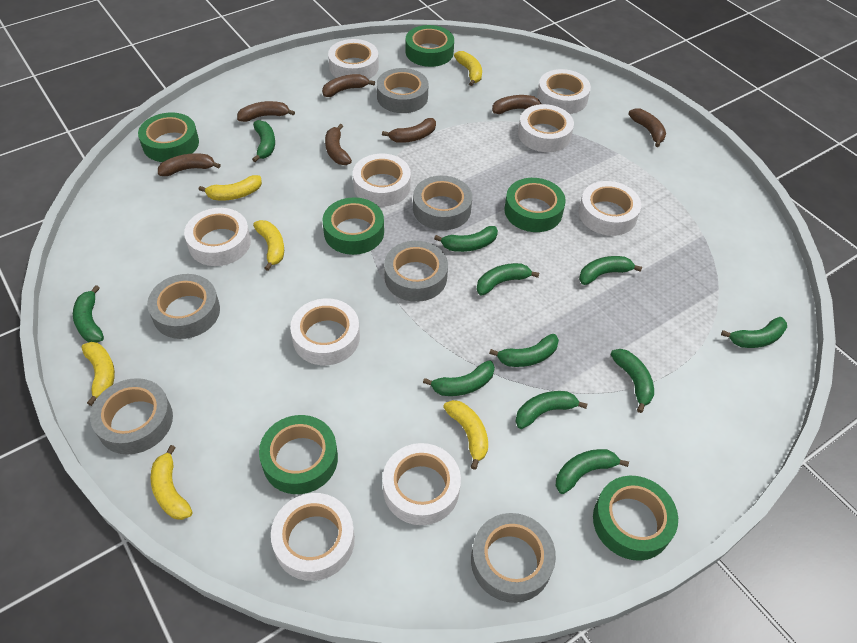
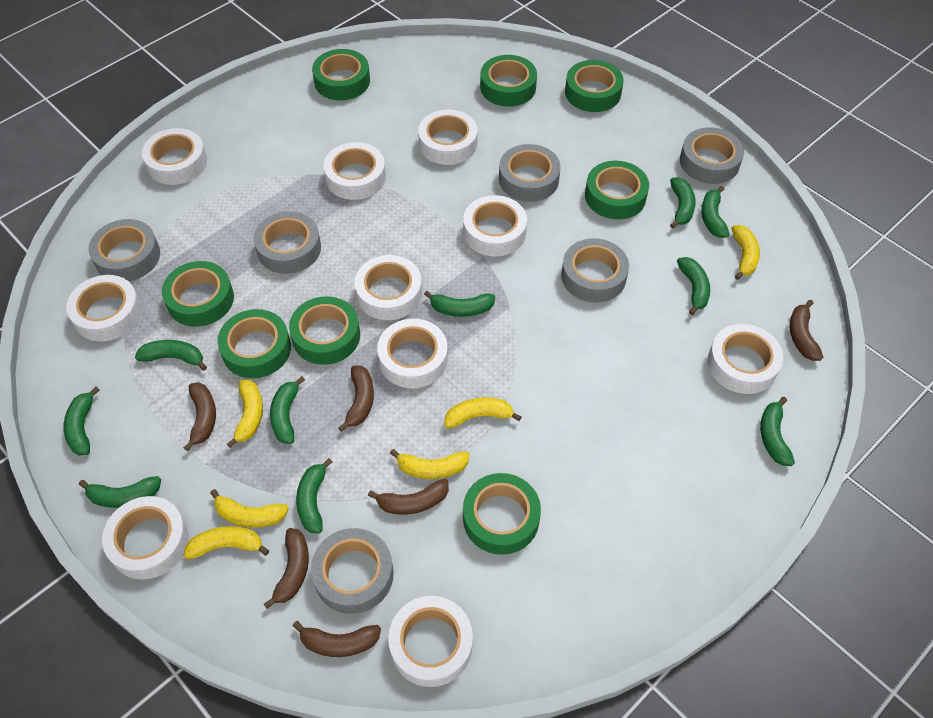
brown banana: 7 -> 6
green banana: 11 -> 10
green tape: 6 -> 8
white tape: 9 -> 10

